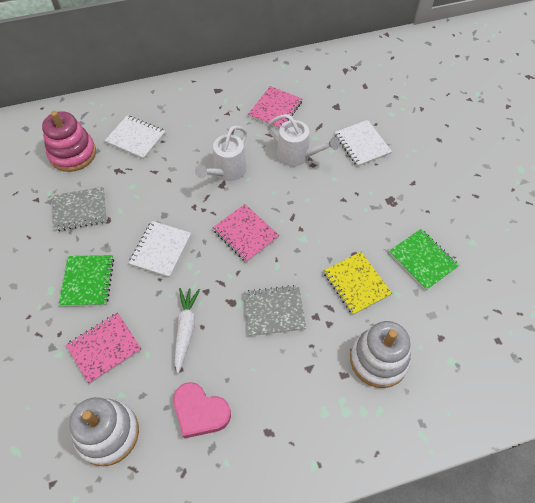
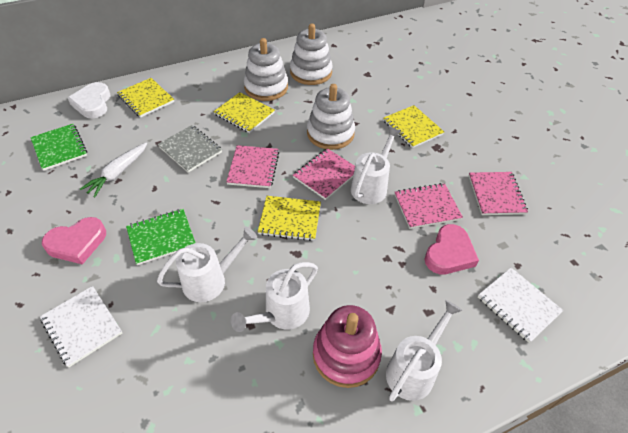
grey notebook: 2 -> 1
pink heart: 1 -> 2
pink notebook: 3 -> 4
white heart: 0 -> 1
white notebook: 3 -> 2
white stacking toy: 2 -> 3
white watering can: 2 -> 4
yellow notebook: 1 -> 4

